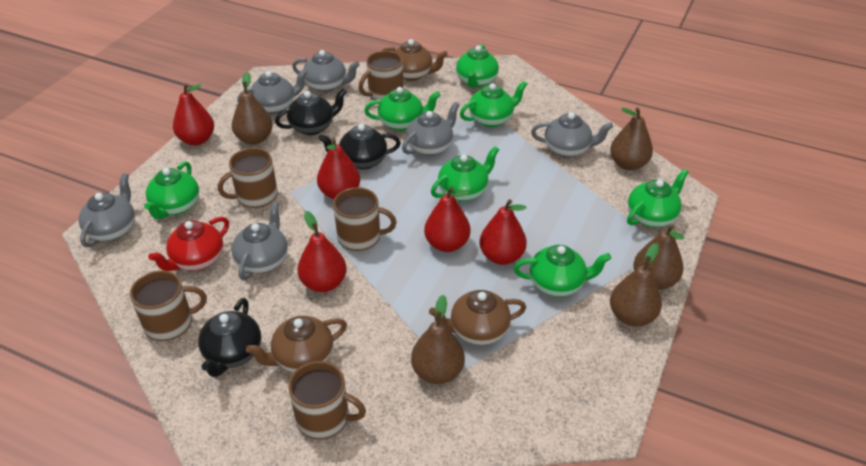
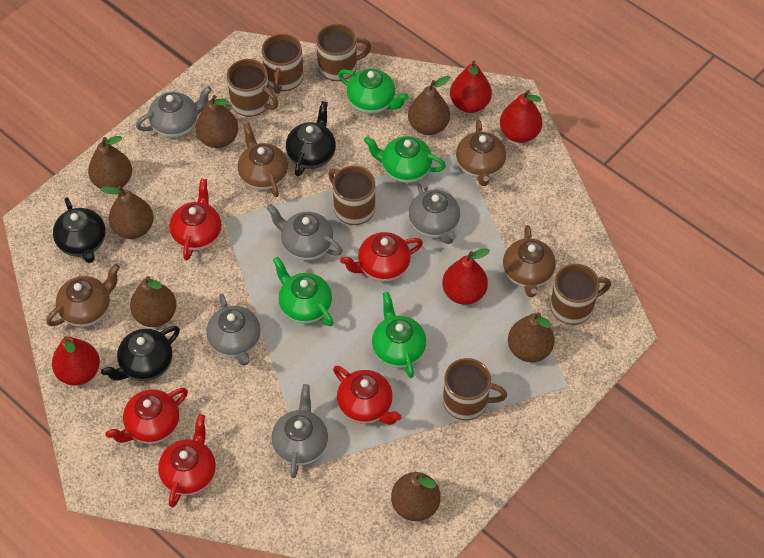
brown mug: 5 -> 6
brown pear: 5 -> 7
brown teapot: 3 -> 4
green teapot: 7 -> 4
grey teapot: 6 -> 5
red pear: 5 -> 4
red teapot: 1 -> 5

